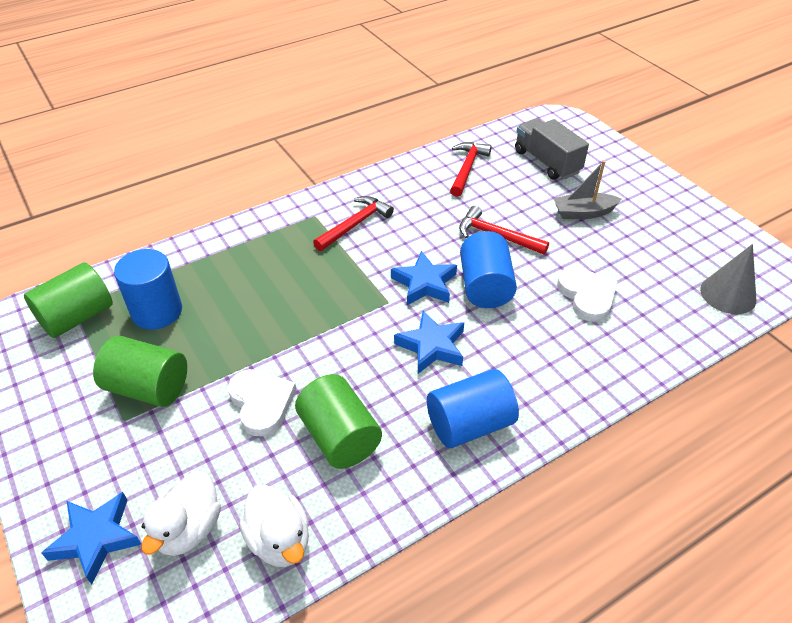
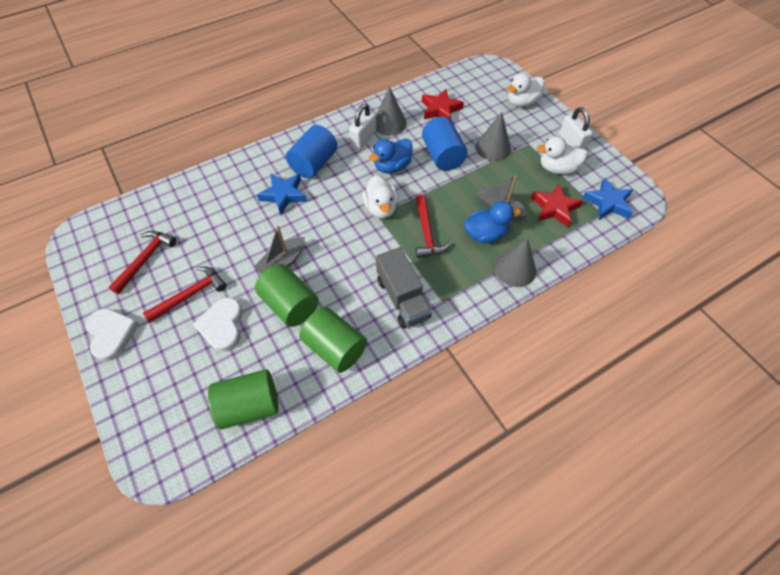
blue cylinder: 3 -> 2
blue duck: 0 -> 2
blue star: 3 -> 2
grey boat: 1 -> 2
grey cone: 1 -> 3
red star: 0 -> 2
white duck: 2 -> 3
white padlock: 0 -> 2

